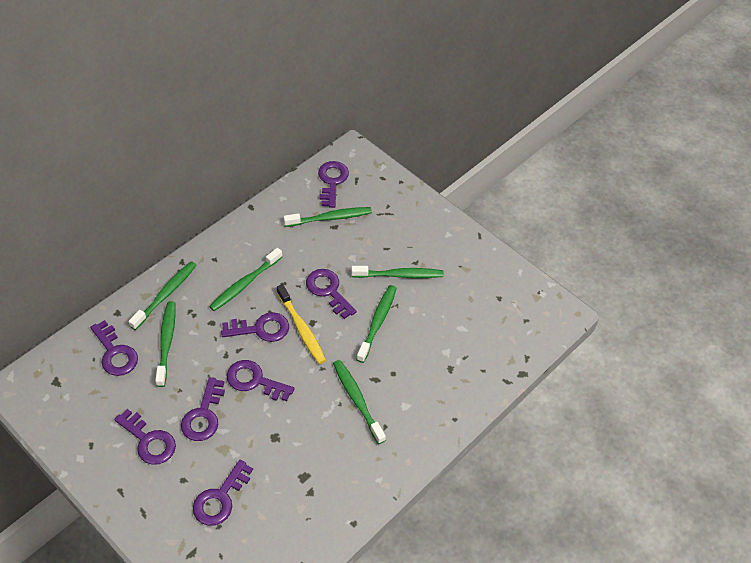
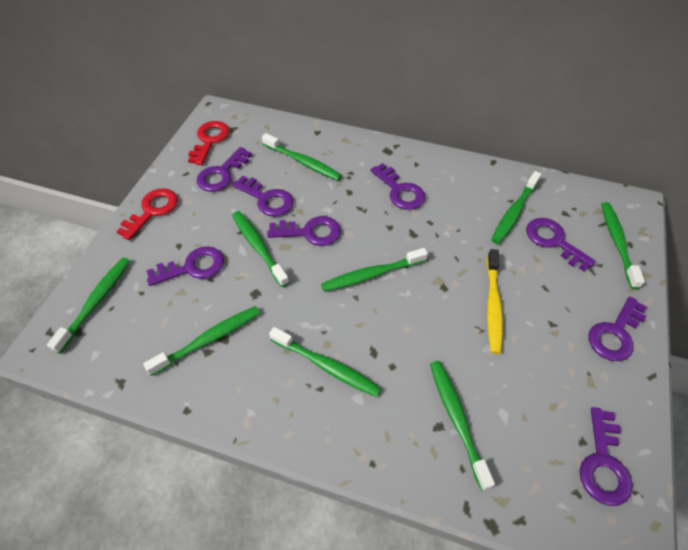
green toothbrush: 7 -> 9
red key: 0 -> 2

